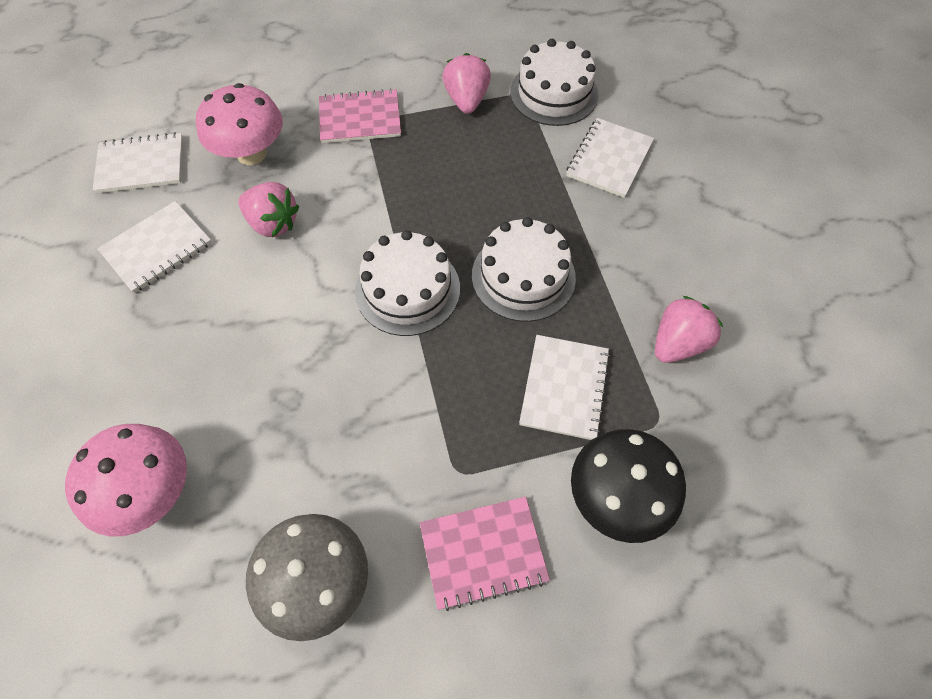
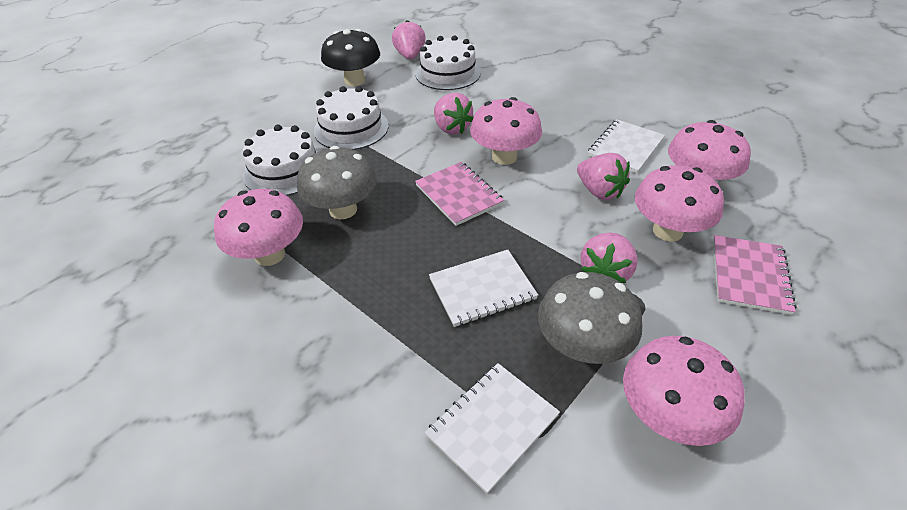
grey mushroom: 1 -> 2
pink mushroom: 2 -> 5
pink strawberry: 3 -> 4
white notebook: 4 -> 3

